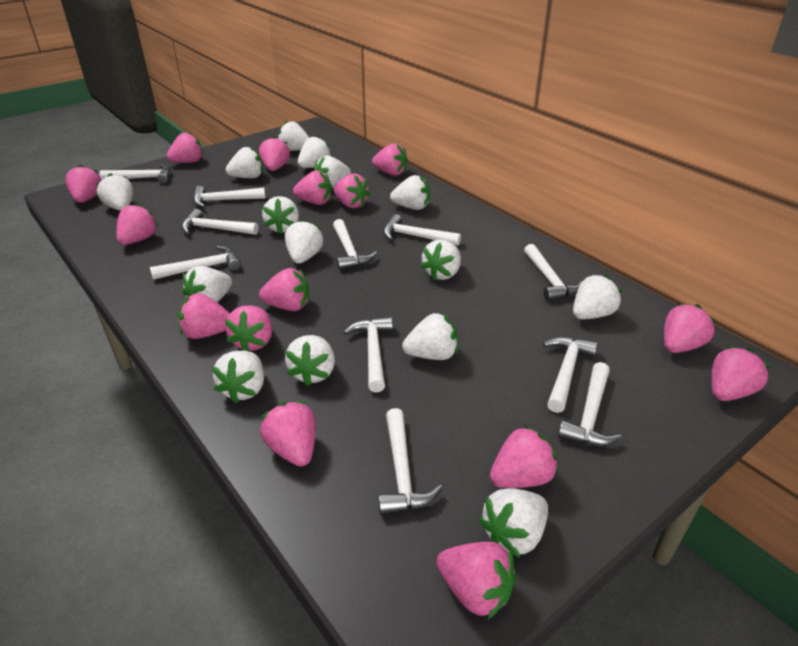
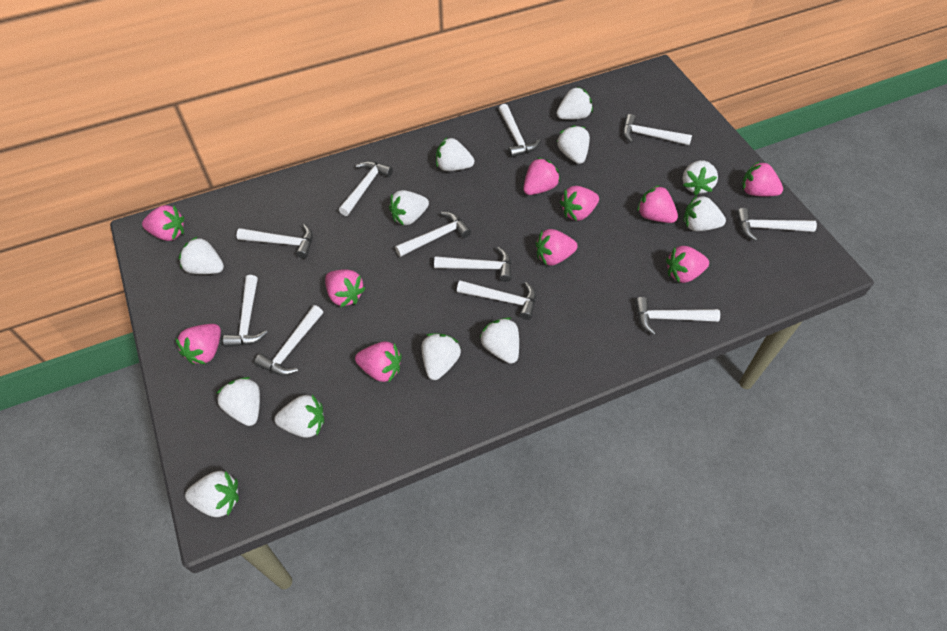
pink strawberry: 15 -> 10
white strawberry: 15 -> 12

